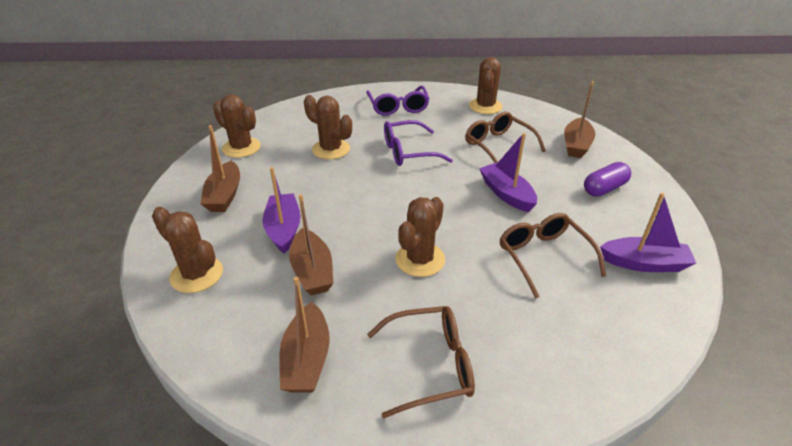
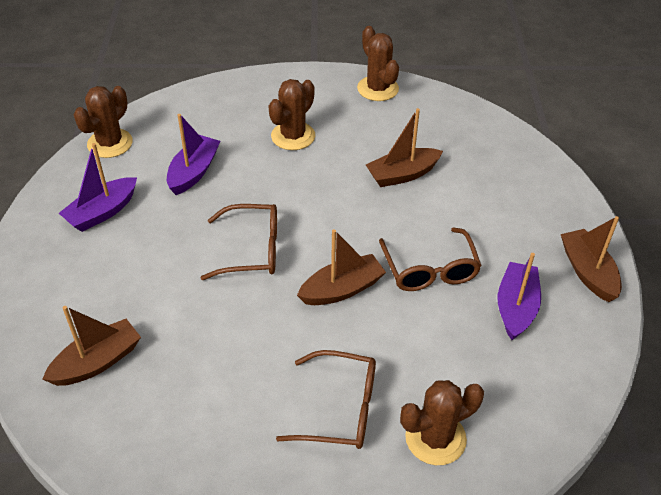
brown cactus: 5 -> 4
purple capsule: 1 -> 0
purple glasses: 2 -> 0

